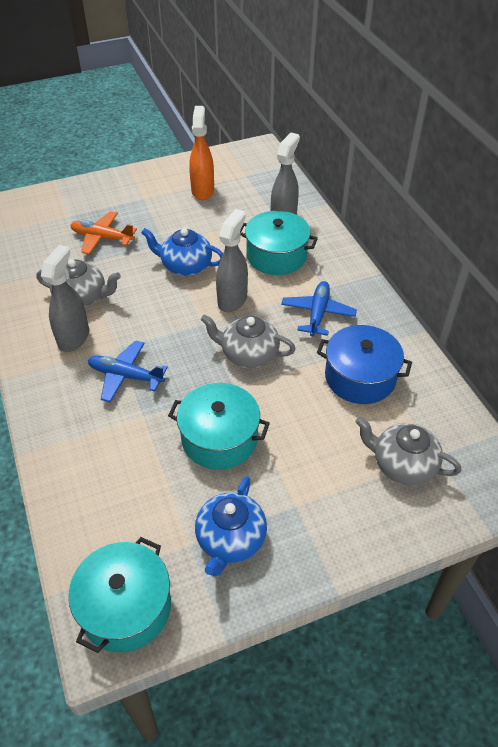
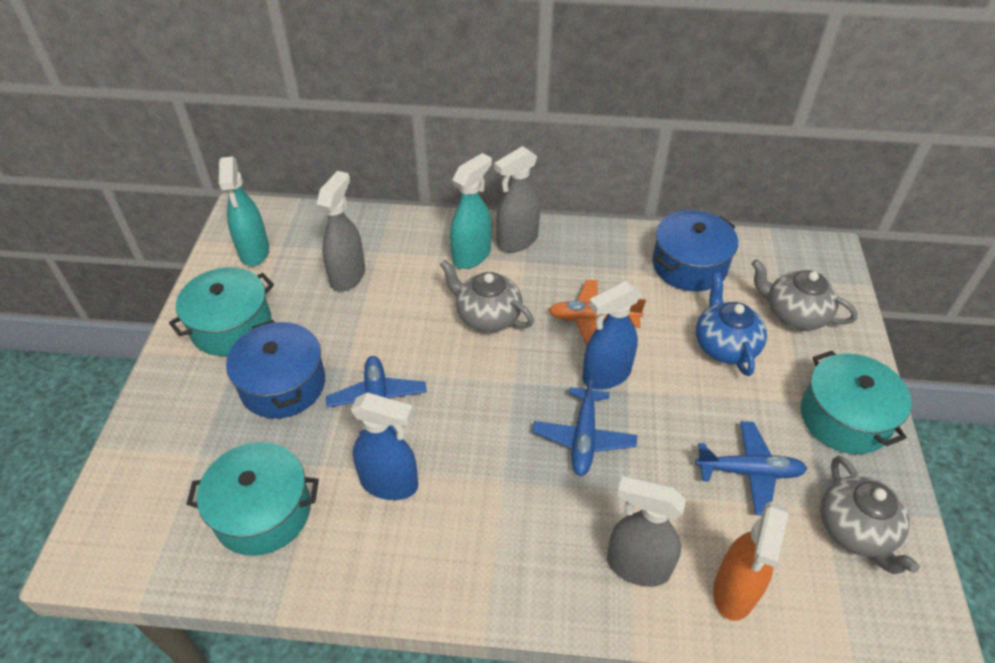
blue plane: 2 -> 3
blue pot: 1 -> 2
blue spray bottle: 0 -> 2
blue teapot: 2 -> 1
turquoise spray bottle: 0 -> 2

